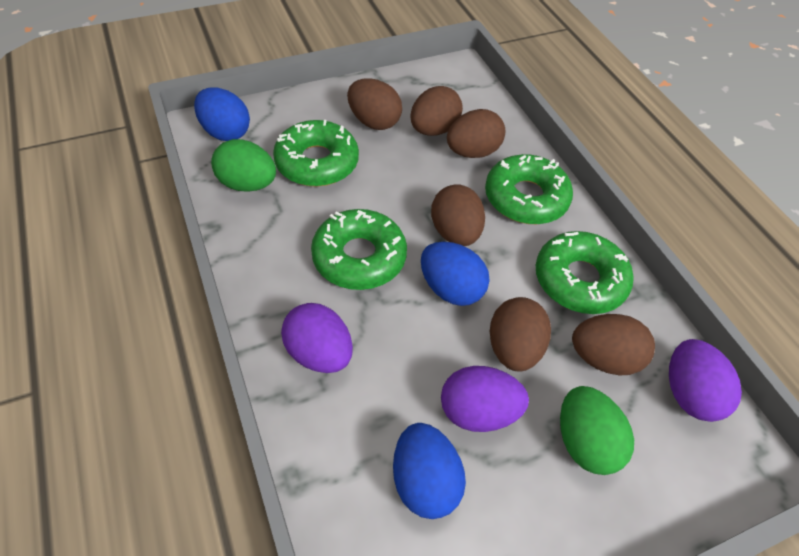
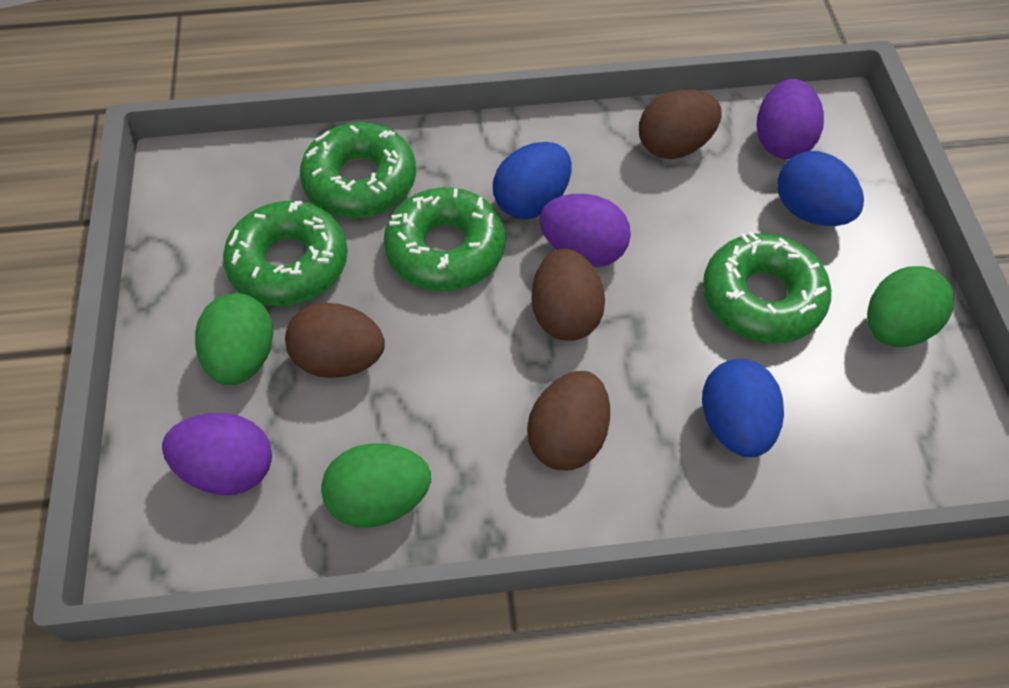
brown egg: 6 -> 4
green egg: 2 -> 3

